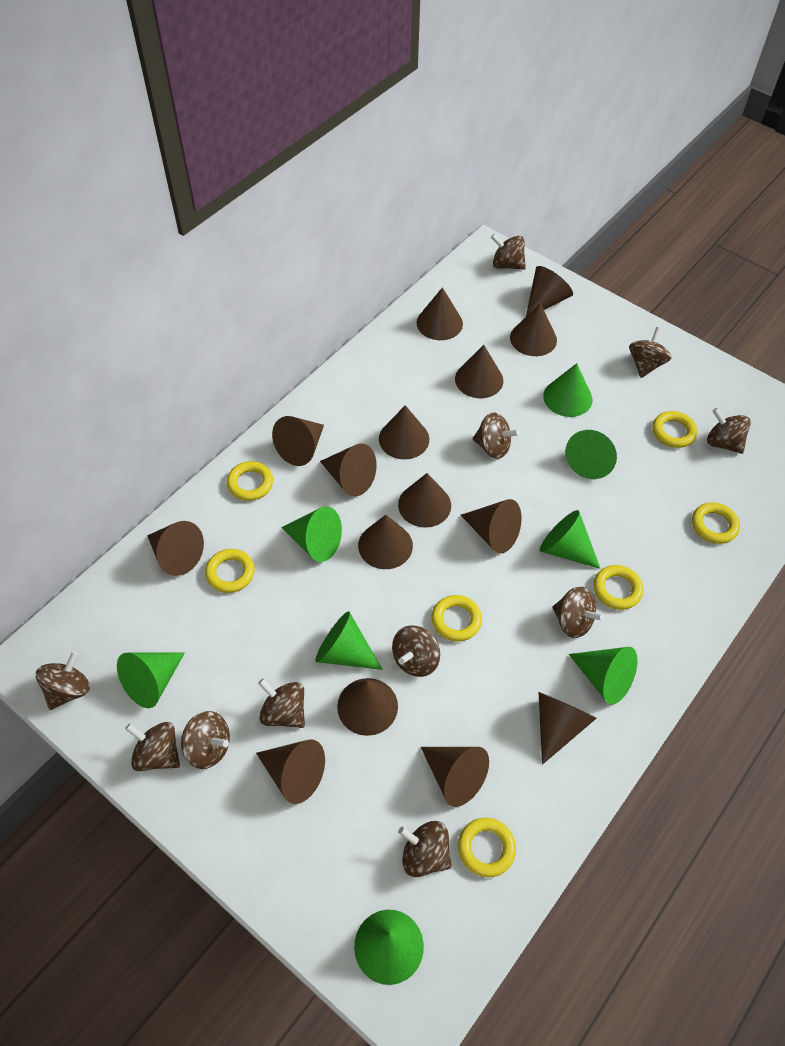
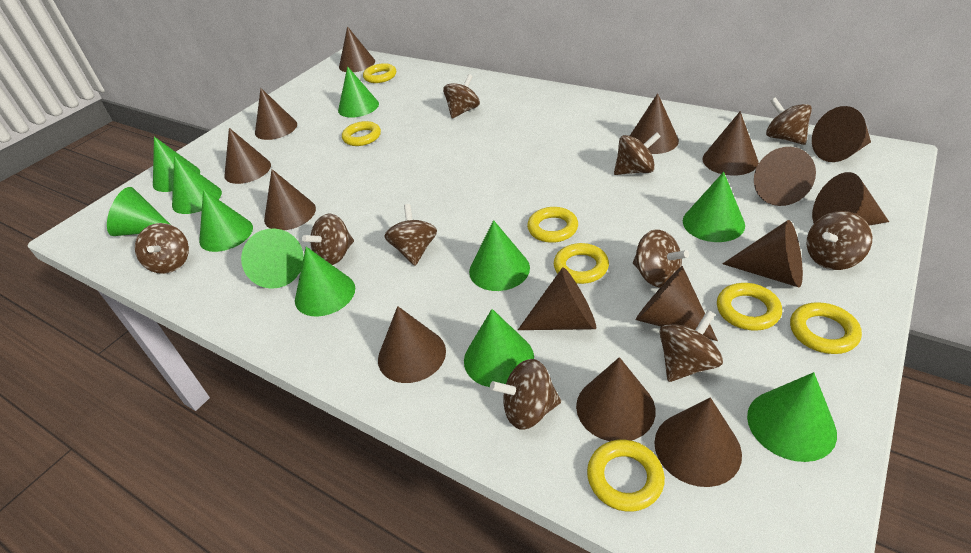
brown spinning top: 11 -> 10
green cone: 8 -> 11

